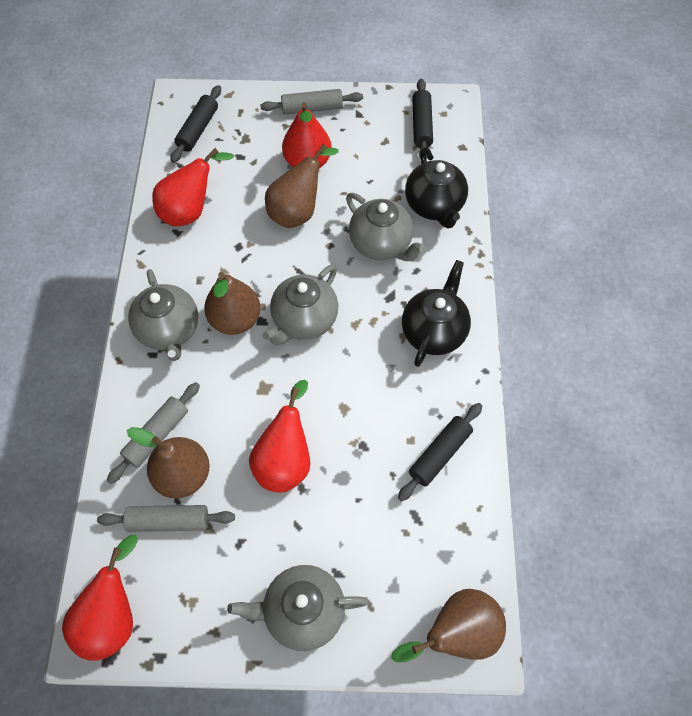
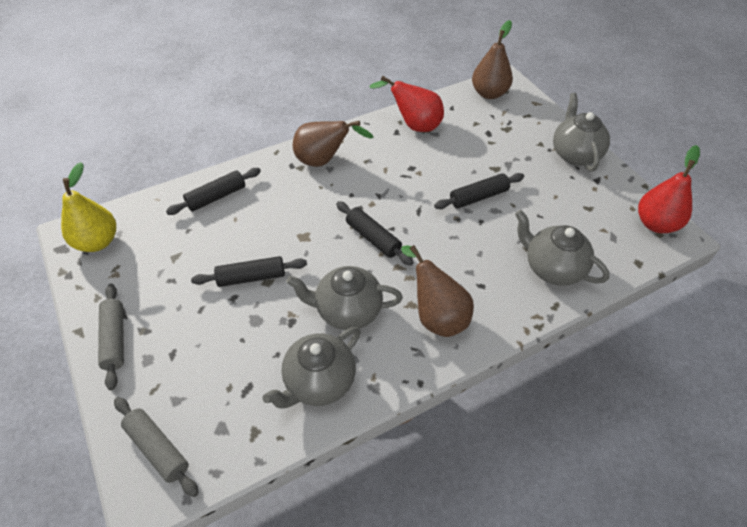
black rolling pin: 3 -> 4
black teapot: 2 -> 0
brown pear: 4 -> 3
grey rolling pin: 3 -> 2
red pear: 4 -> 2
yellow pear: 0 -> 1

